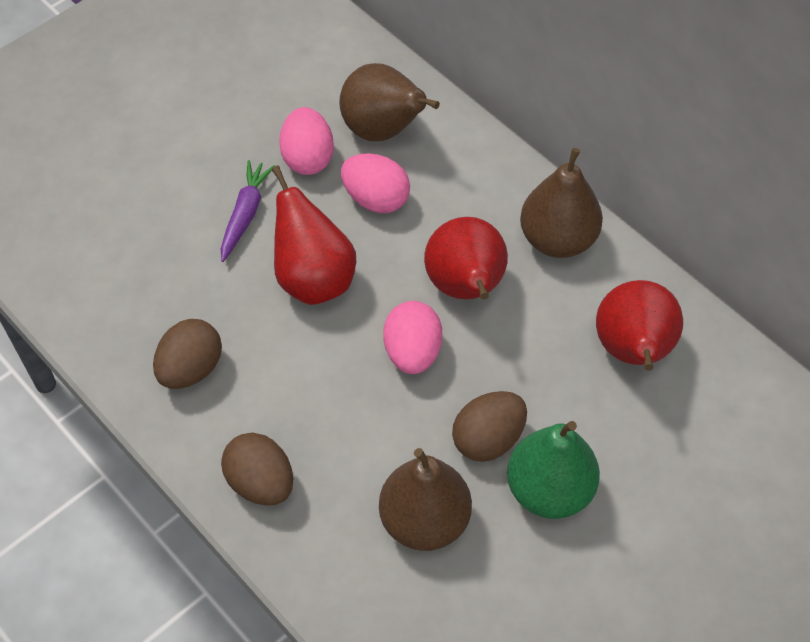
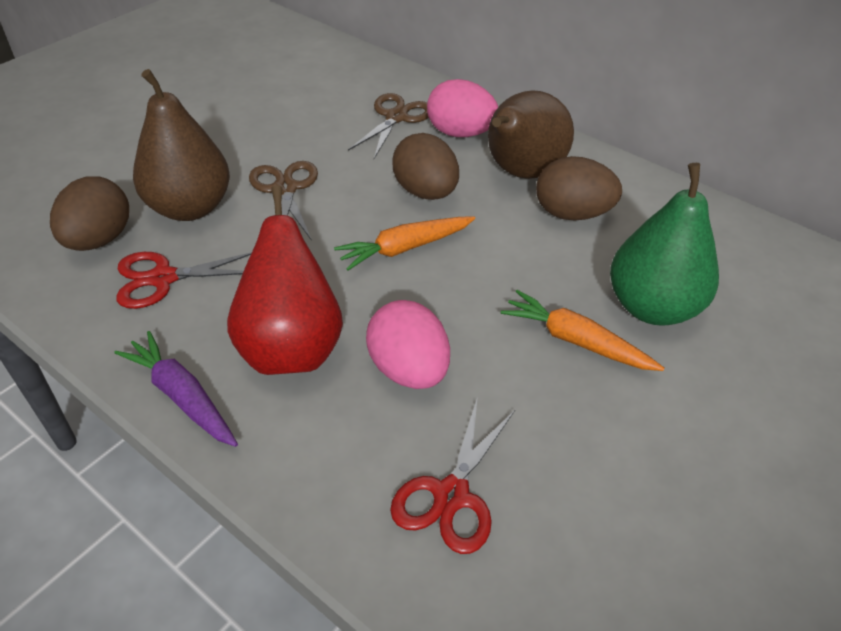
brown pear: 3 -> 2
brown scissors: 0 -> 2
orange carrot: 0 -> 2
pink egg: 3 -> 2
red pear: 3 -> 1
red scissors: 0 -> 2

